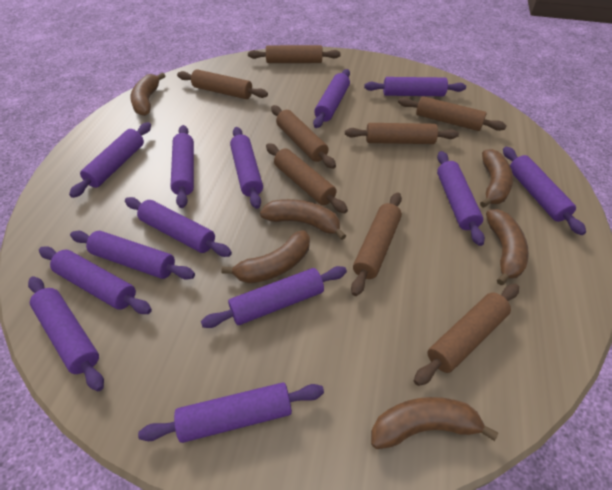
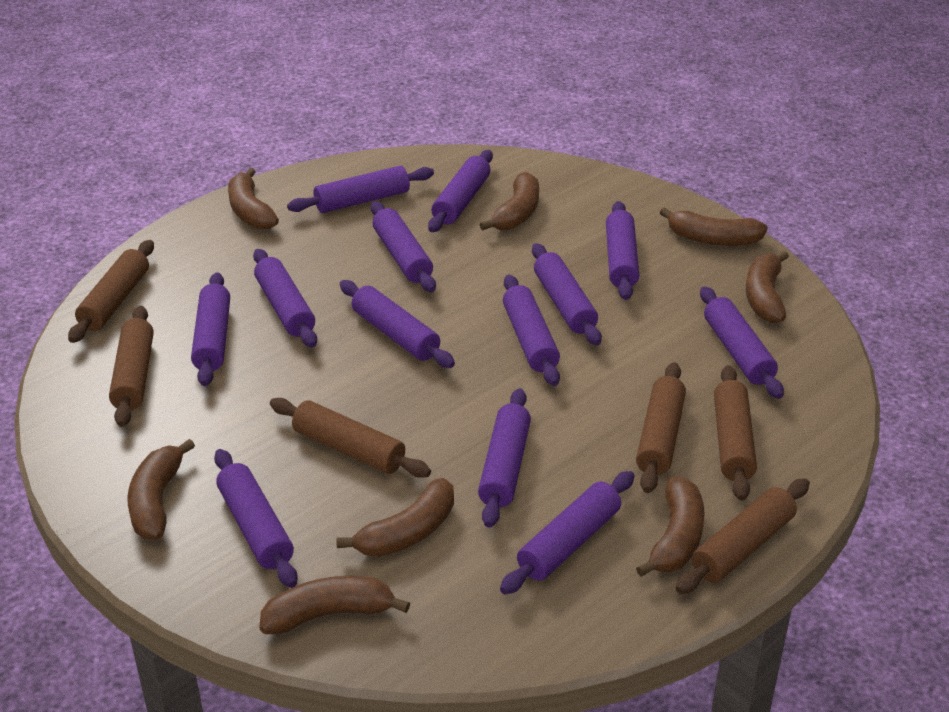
brown banana: 6 -> 8
brown rolling pin: 8 -> 6

